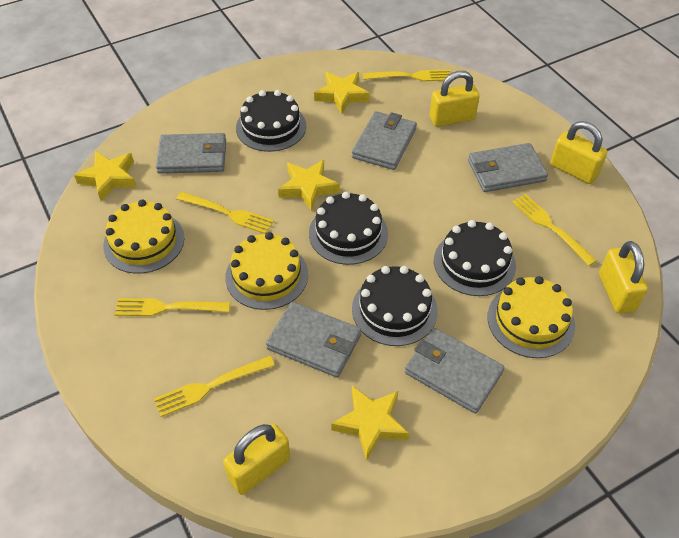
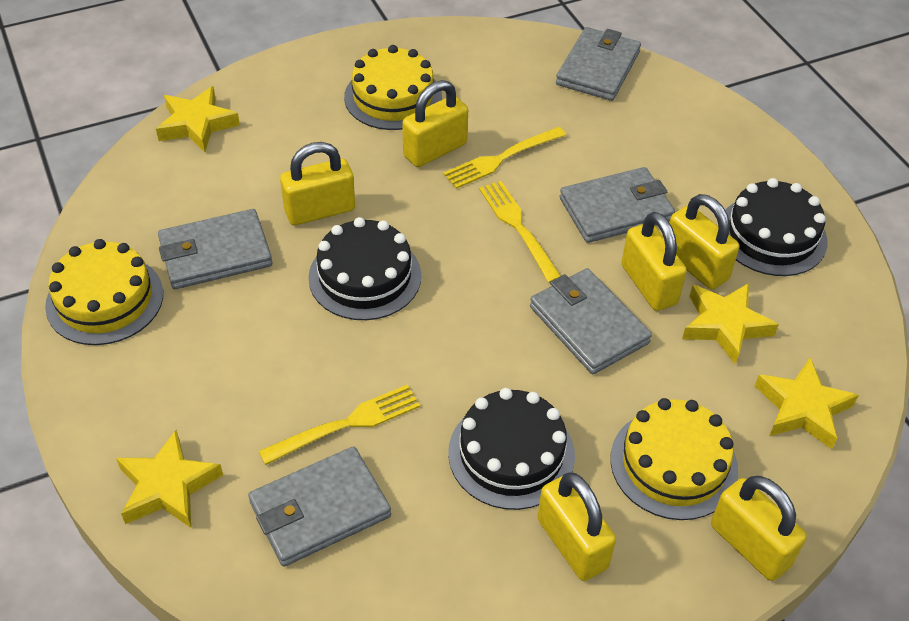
black cake: 4 -> 3
yellow fork: 5 -> 3
yellow padlock: 4 -> 6

